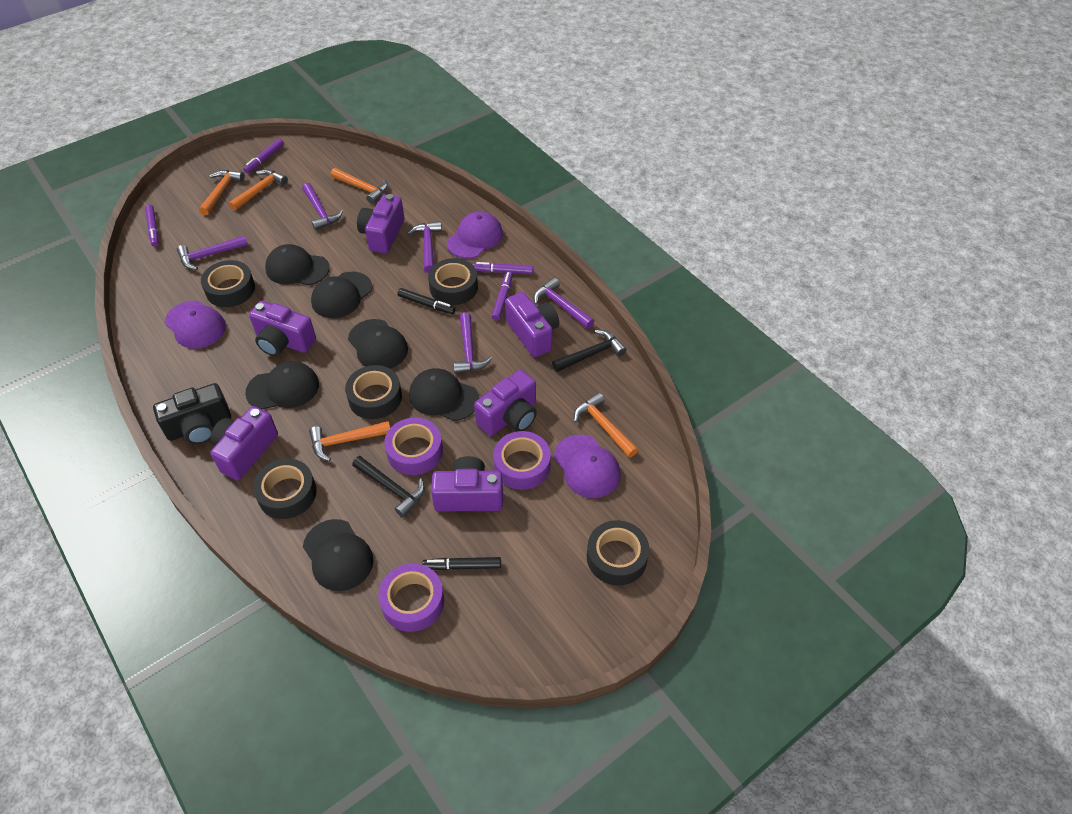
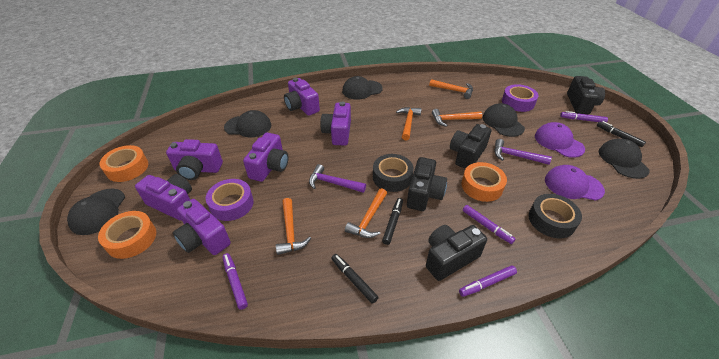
black camera: 1 -> 4
black cap: 6 -> 5
black hammer: 2 -> 0
black marker: 2 -> 3
black tape: 5 -> 2
orange tape: 0 -> 3
purple cap: 3 -> 2
purple hammer: 5 -> 2
purple tape: 3 -> 2

